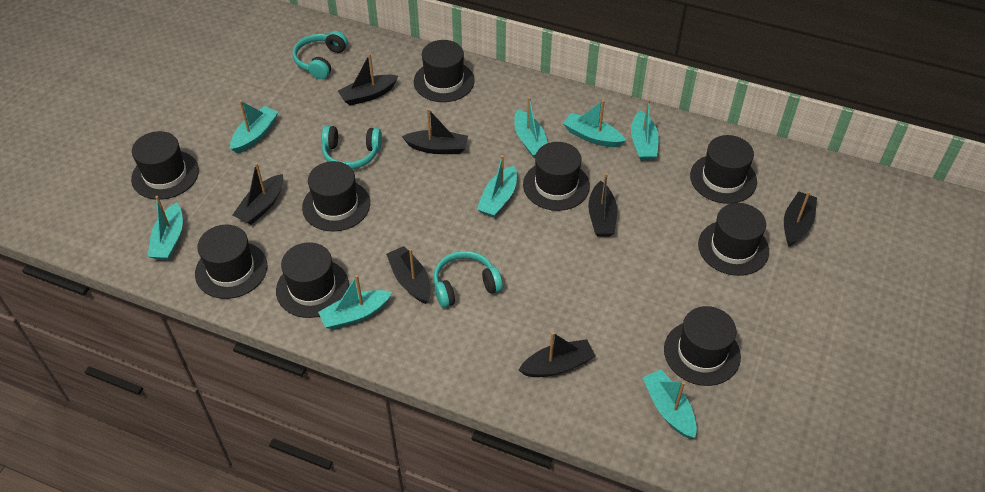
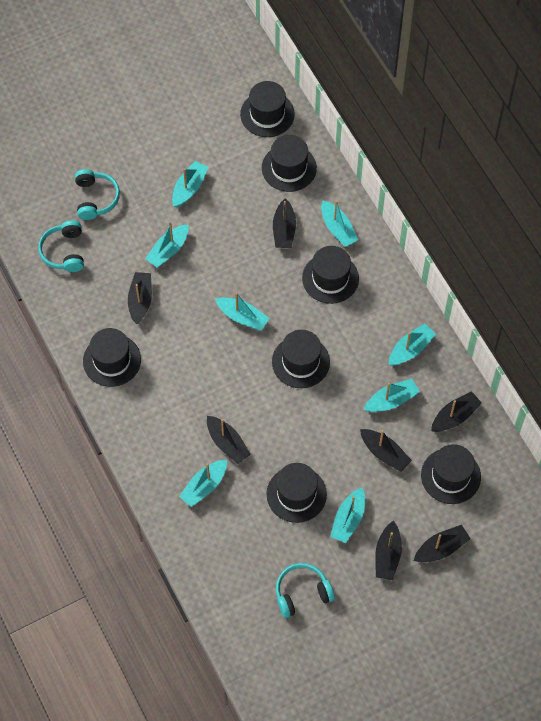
black hat: 9 -> 7

